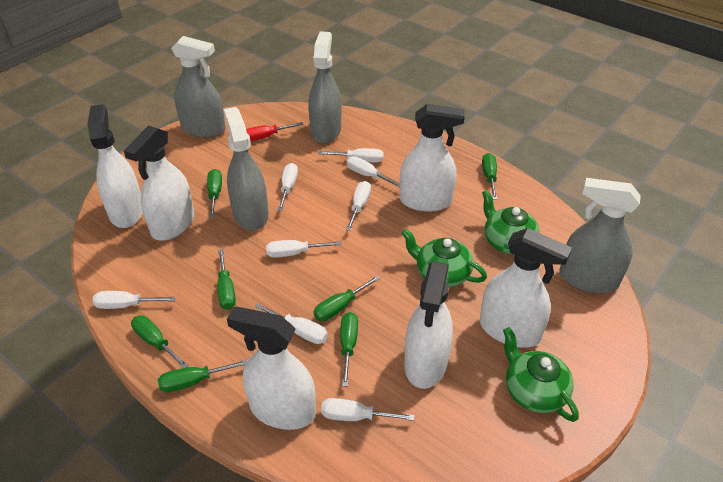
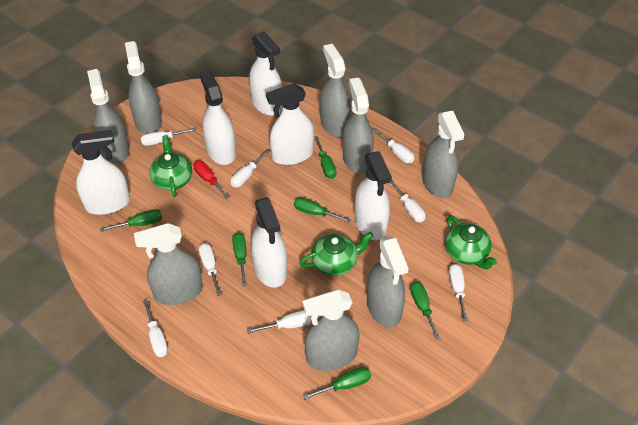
green screwdriver: 7 -> 6
grey spray bottle: 4 -> 8

